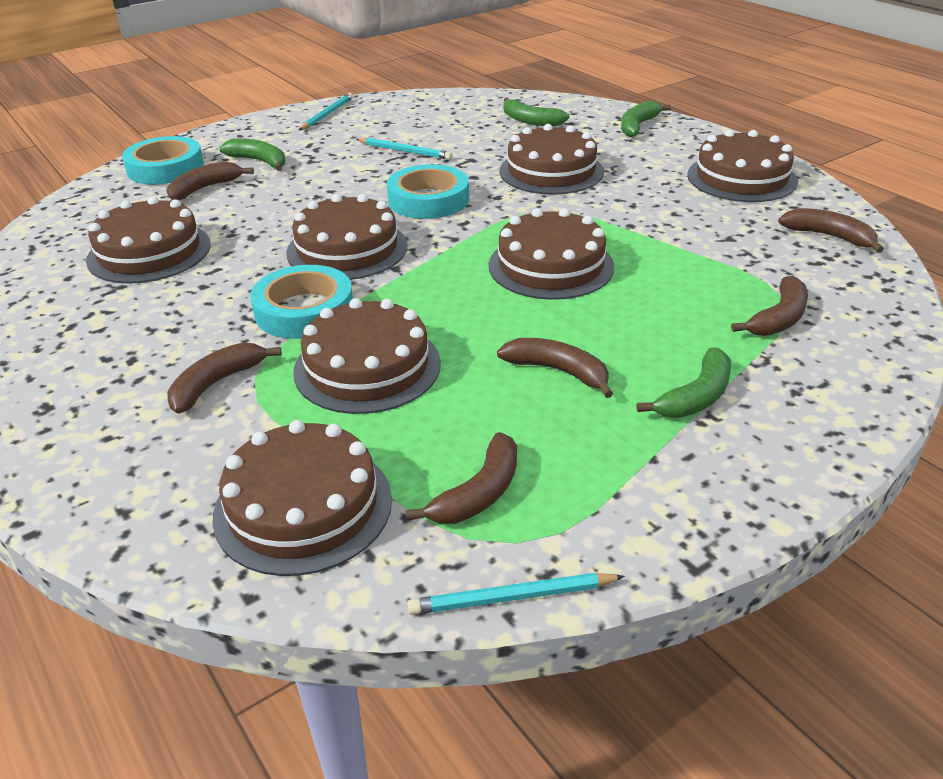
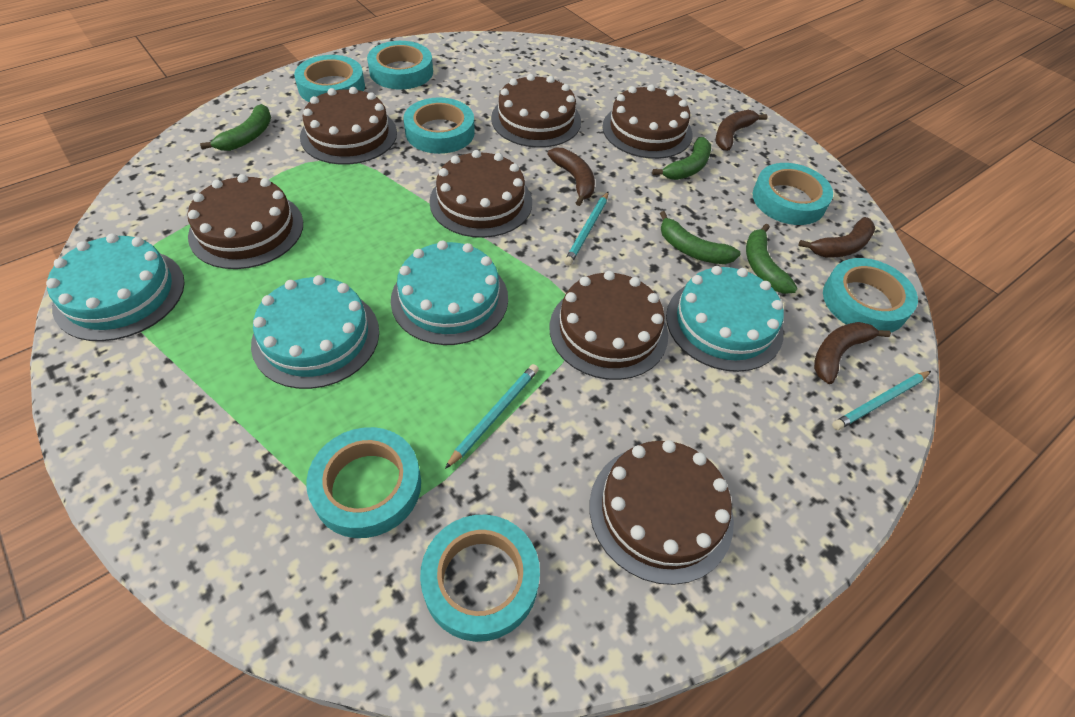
brown banana: 6 -> 4
turquoise cake: 0 -> 4
turquoise tape: 3 -> 7

